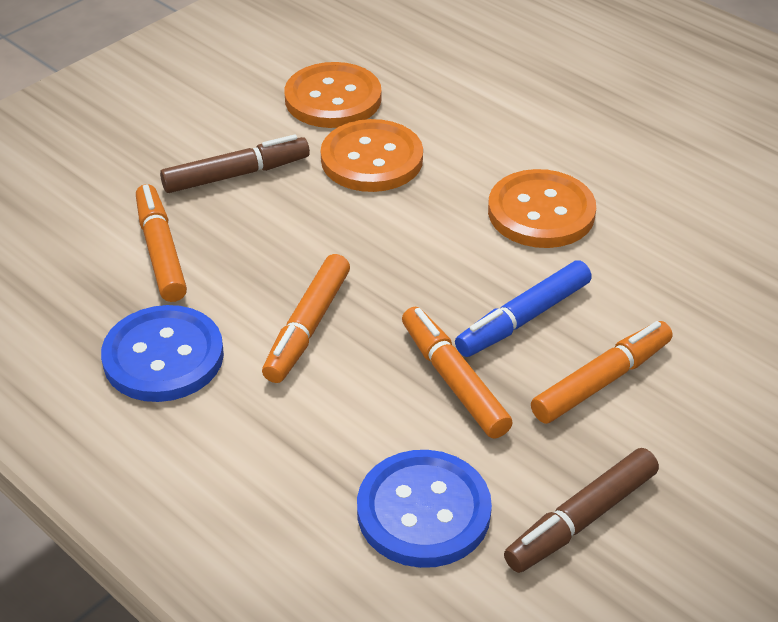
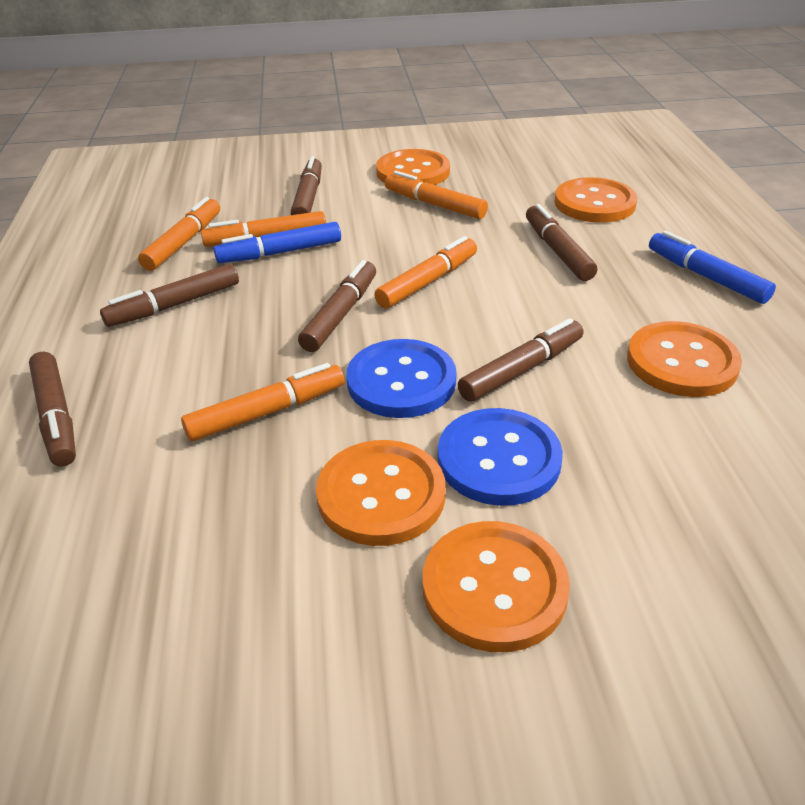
blue marker: 1 -> 2
brown marker: 2 -> 6
orange button: 3 -> 5
orange marker: 4 -> 5

